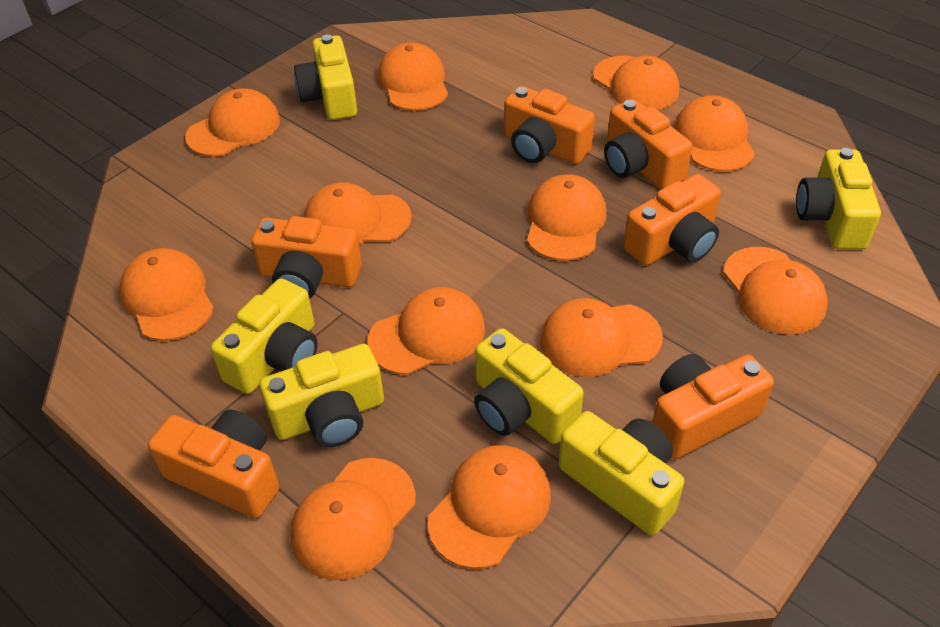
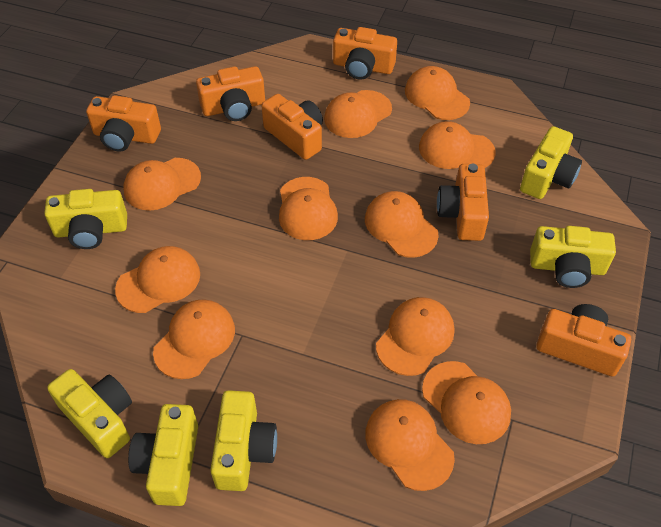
orange cap: 12 -> 11

